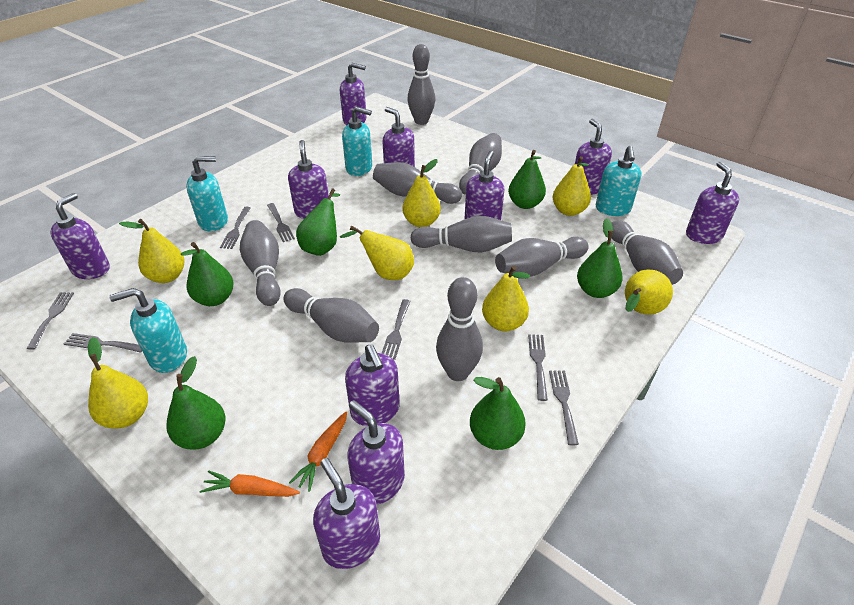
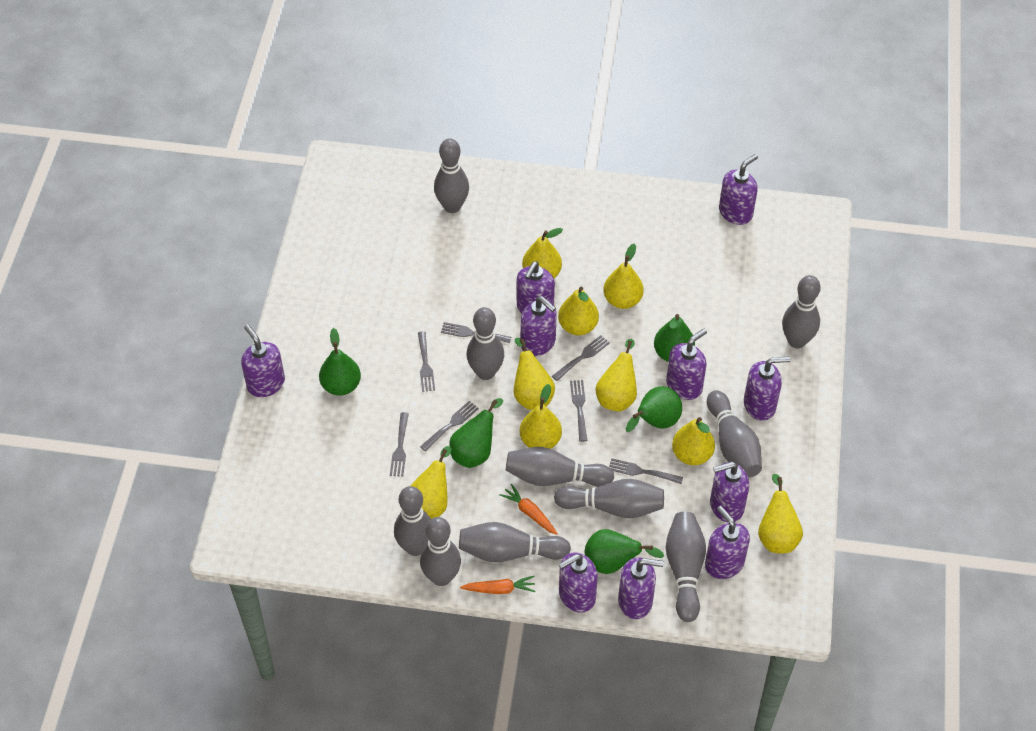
green pear: 6 -> 5
grey bowling pin: 9 -> 10
turquoise soap dispenser: 4 -> 0
yellow pear: 7 -> 9

